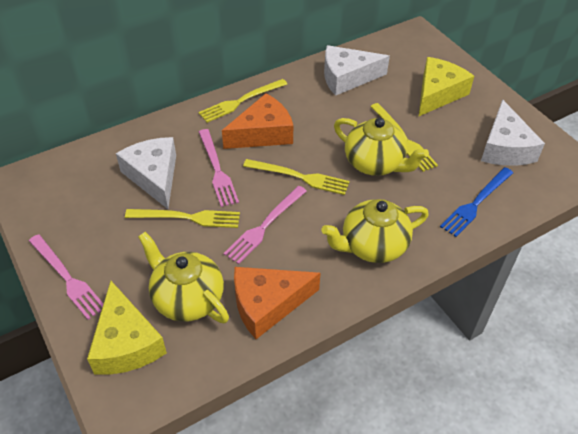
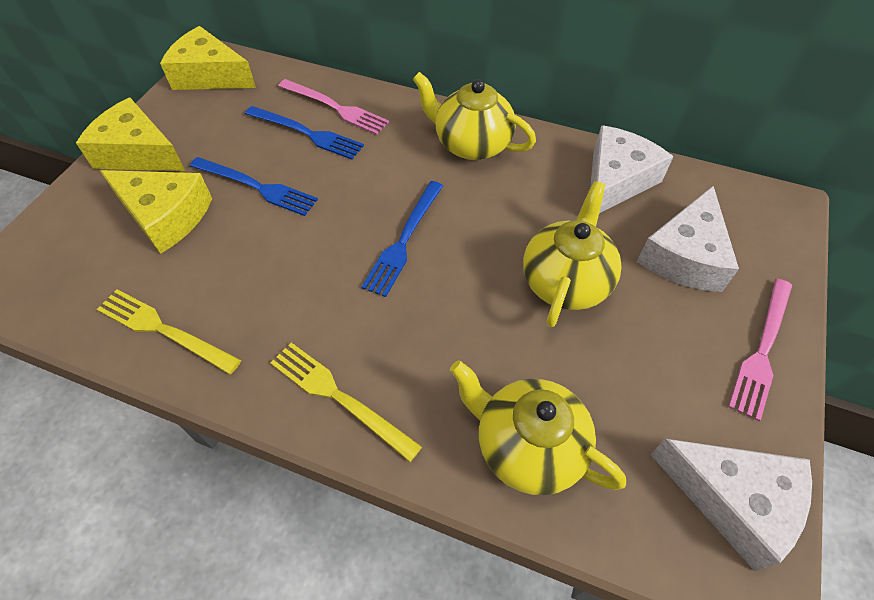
blue fork: 1 -> 3
orange cheese: 2 -> 0
pink fork: 3 -> 2
yellow cheese: 2 -> 3
yellow fork: 4 -> 2

